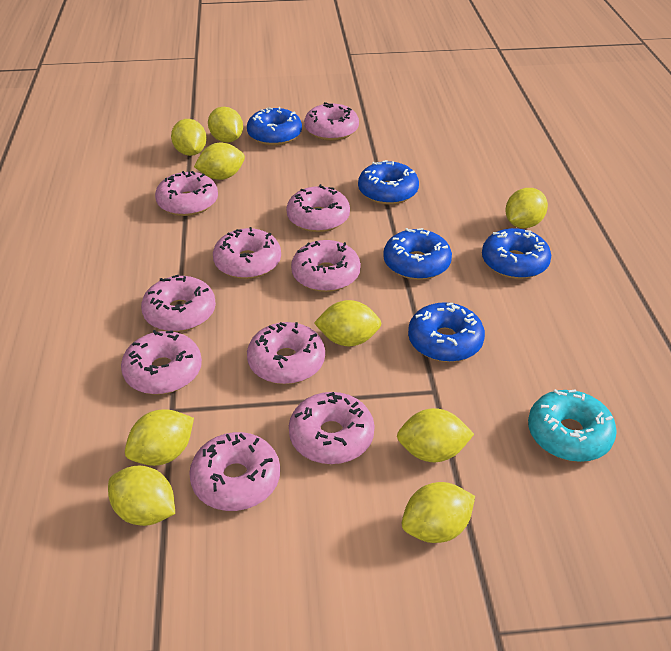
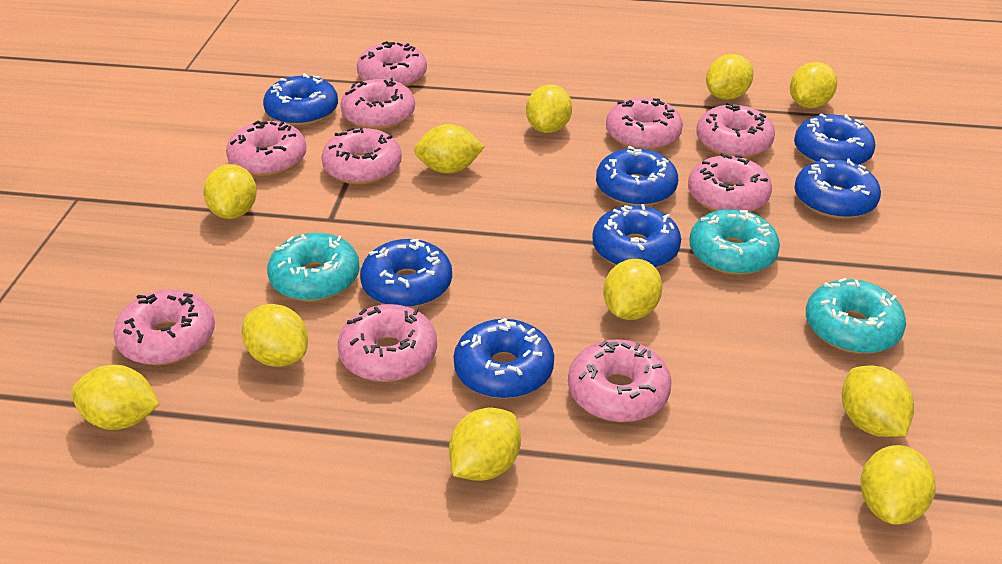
blue donut: 5 -> 7
turquoise donut: 1 -> 3
yellow lemon: 9 -> 11

